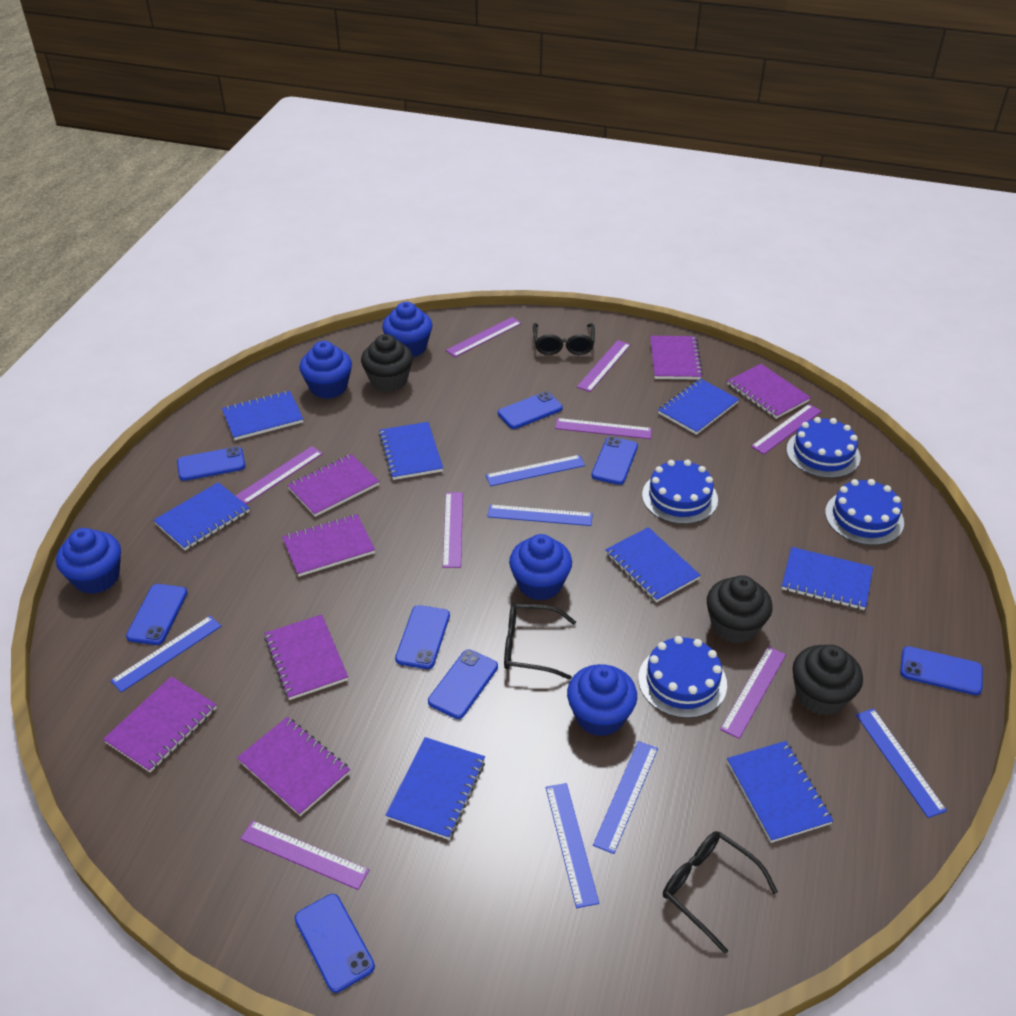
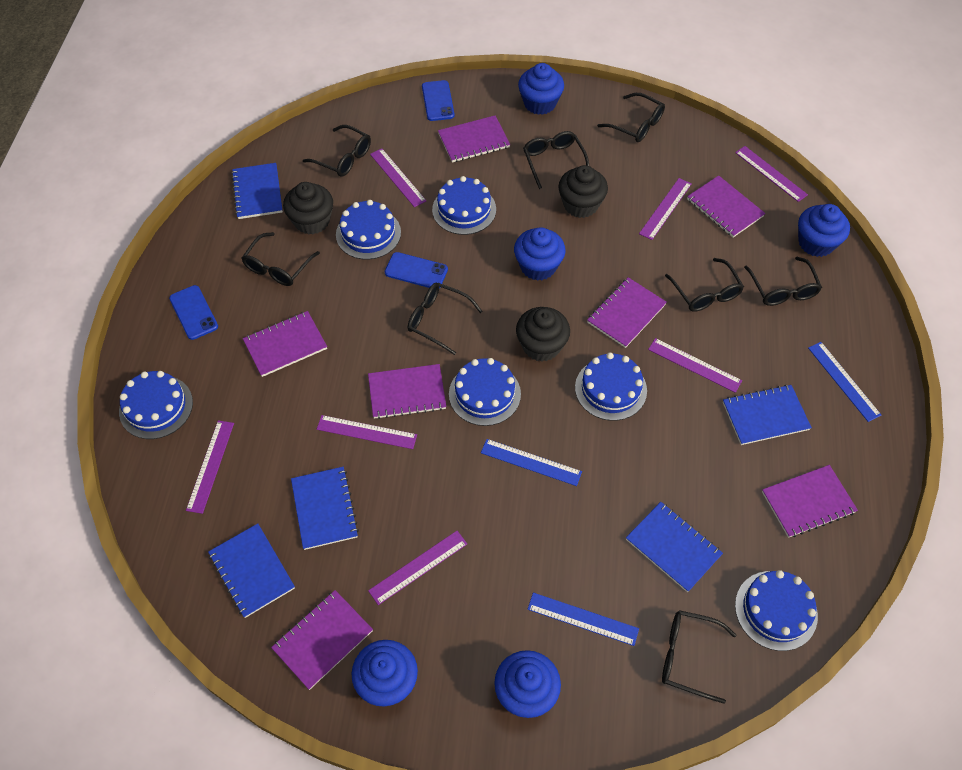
black glasses: 3 -> 8
blue cake: 4 -> 6
blue notebook: 8 -> 5
blue phone: 8 -> 3
blue ruler: 6 -> 3
purple ruler: 8 -> 7

